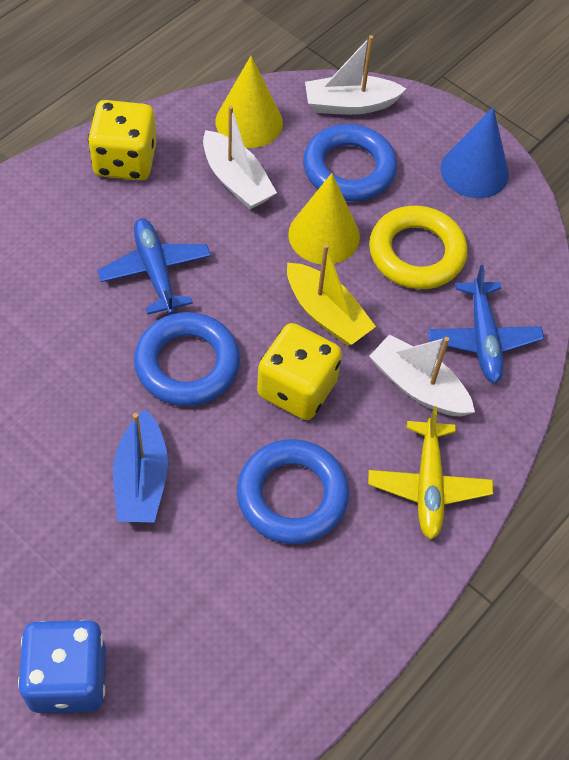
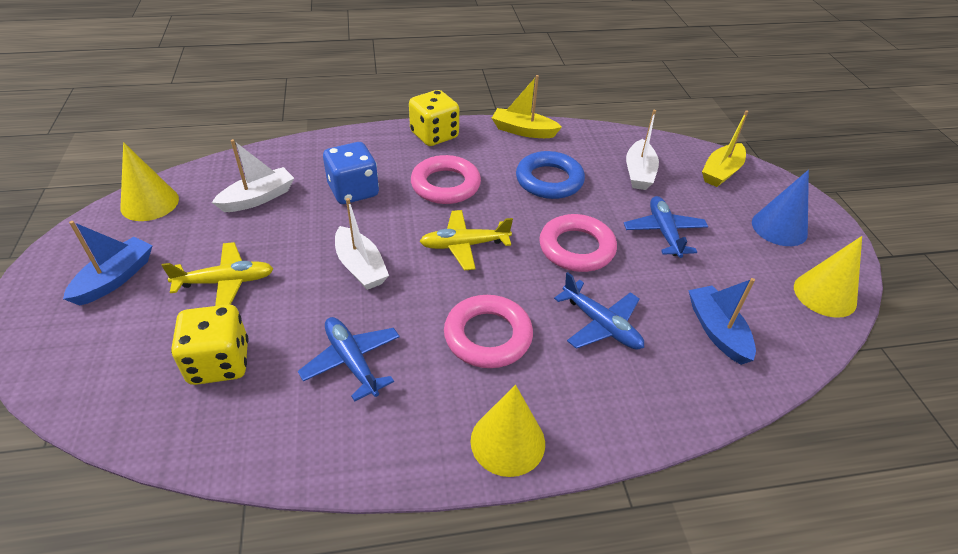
blue boat: 1 -> 2
blue plane: 2 -> 3
blue ring: 3 -> 1
pink ring: 0 -> 3
yellow boat: 1 -> 2
yellow cone: 2 -> 3
yellow plane: 1 -> 2
yellow ring: 1 -> 0

